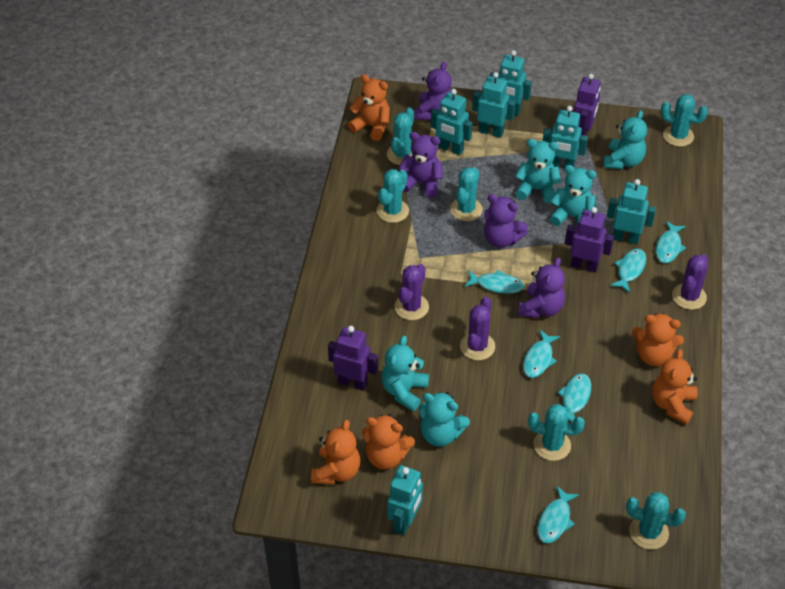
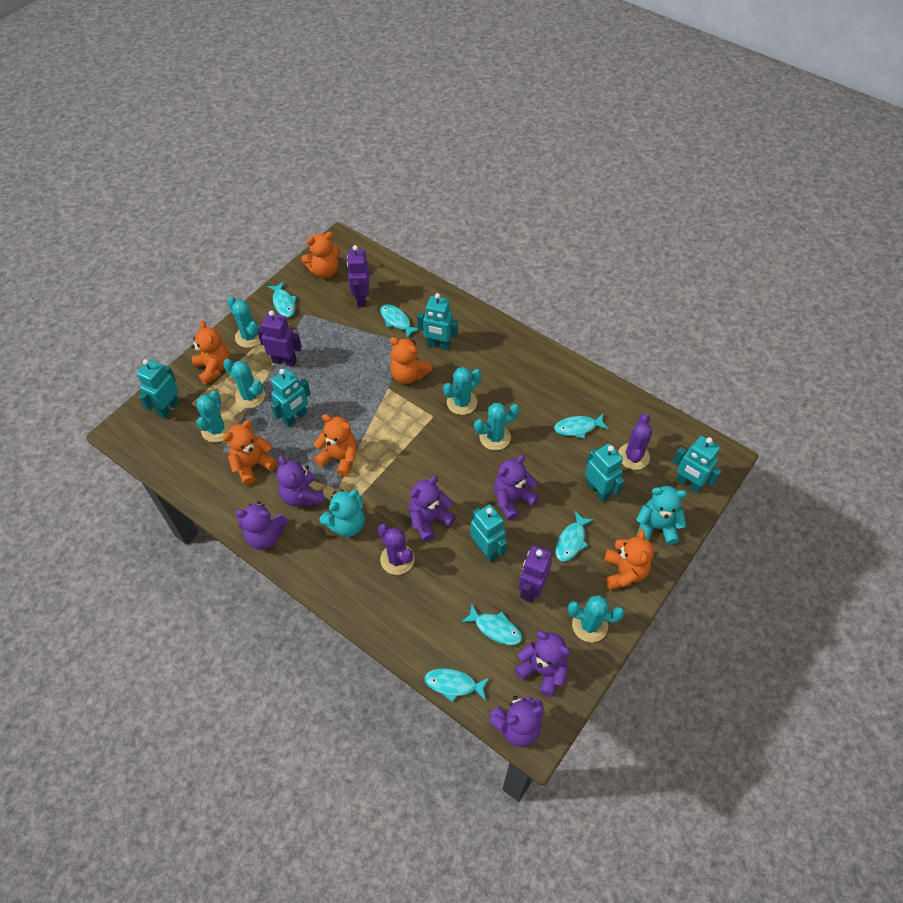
orange teddy bear: 5 -> 6
purple cactus: 3 -> 2
purple teddy bear: 4 -> 6
turquoise teddy bear: 5 -> 2

